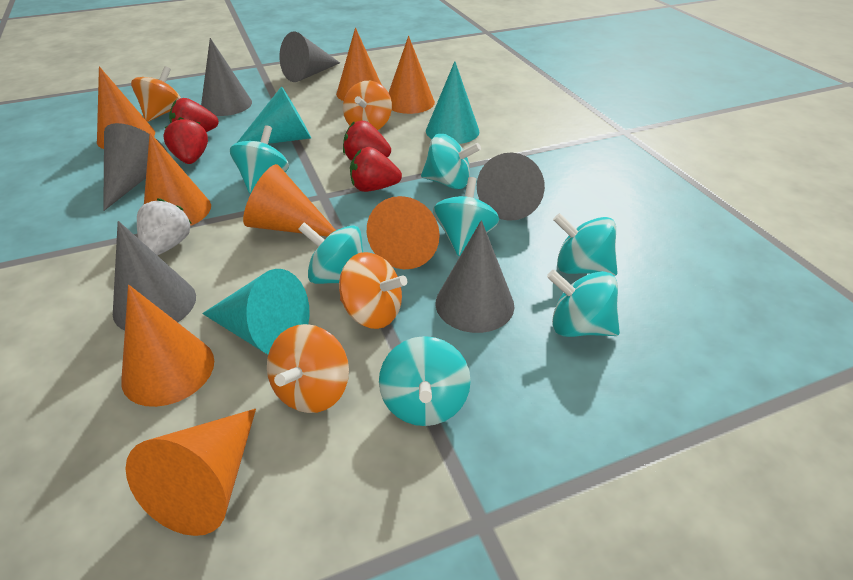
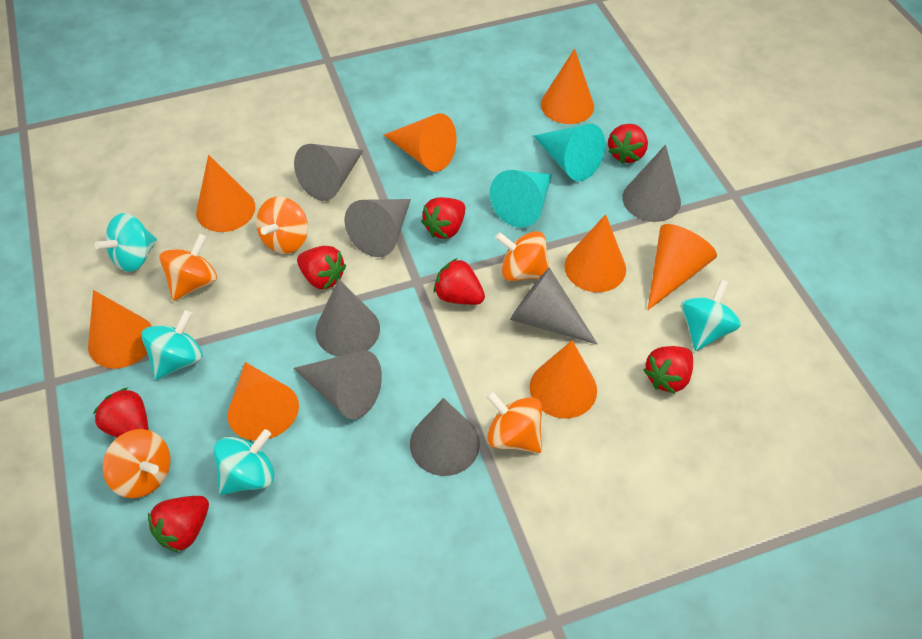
grey cone: 6 -> 7
orange spinning top: 4 -> 5
red strawberry: 4 -> 7
turquoise cone: 3 -> 2
turquoise spinning top: 7 -> 4
white strawberry: 1 -> 0

